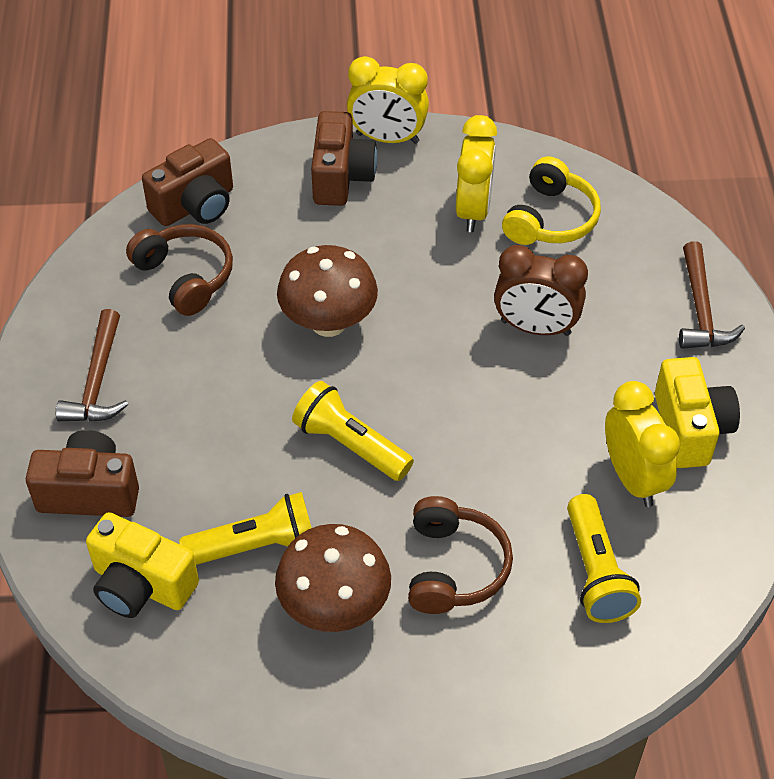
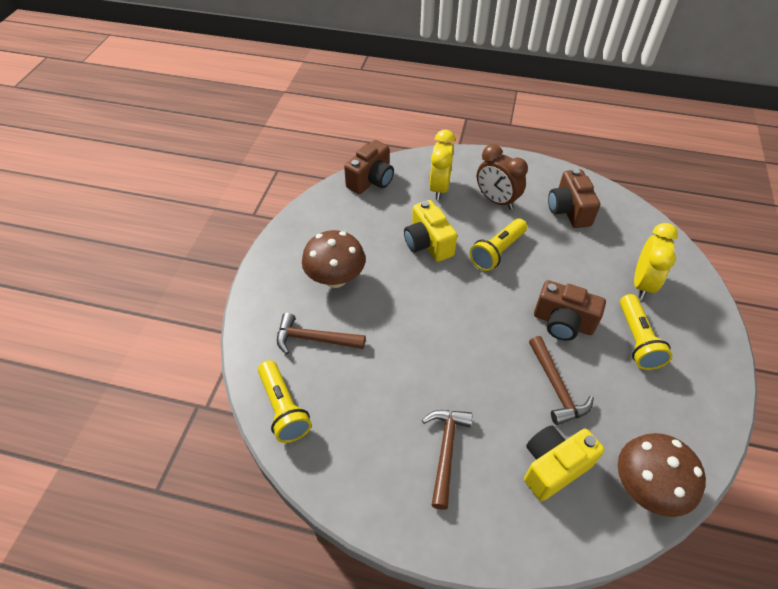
brown hammer: 2 -> 3
brown headphones: 2 -> 0
yellow clock: 3 -> 2
yellow headphones: 1 -> 0

